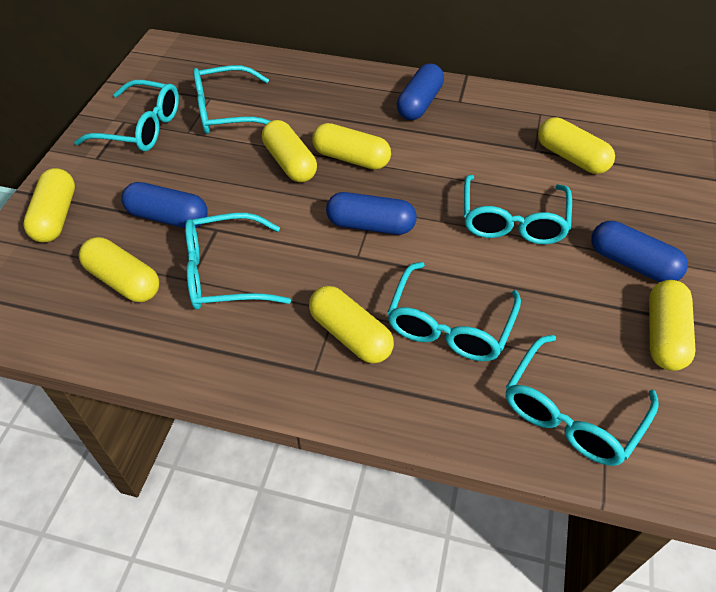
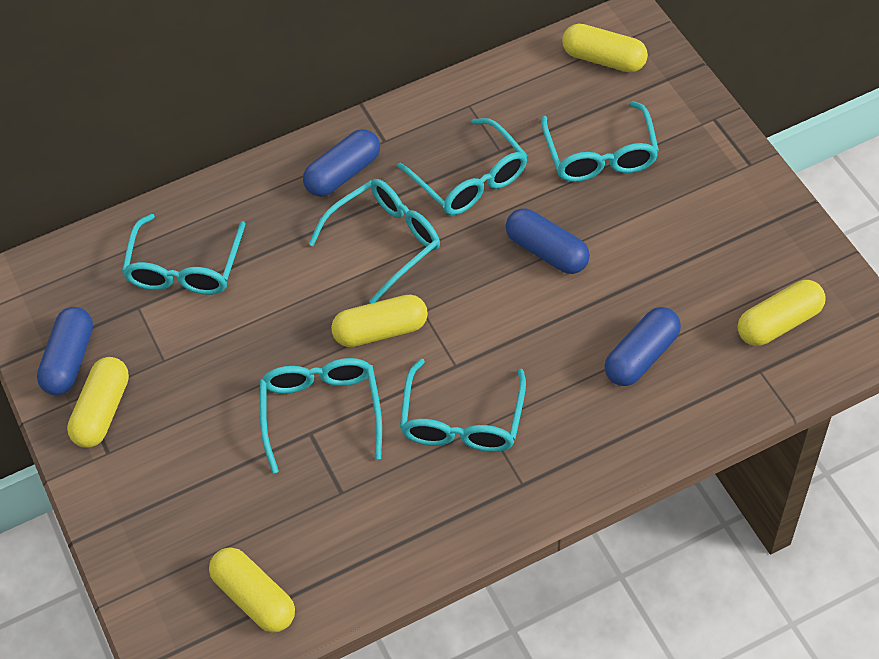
yellow capsule: 7 -> 5

